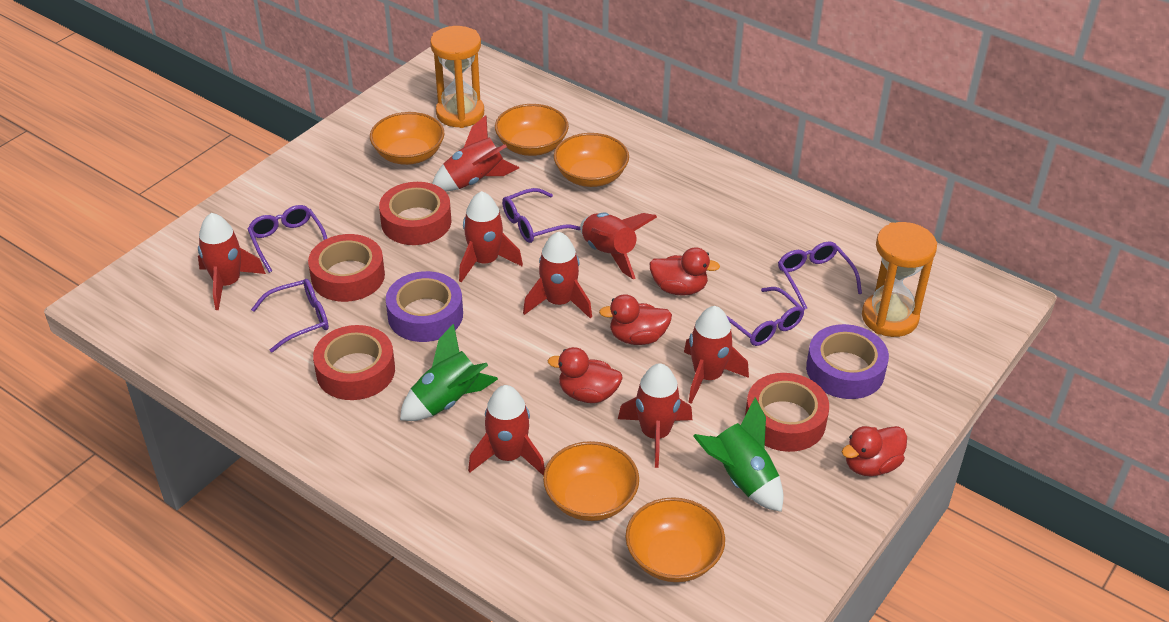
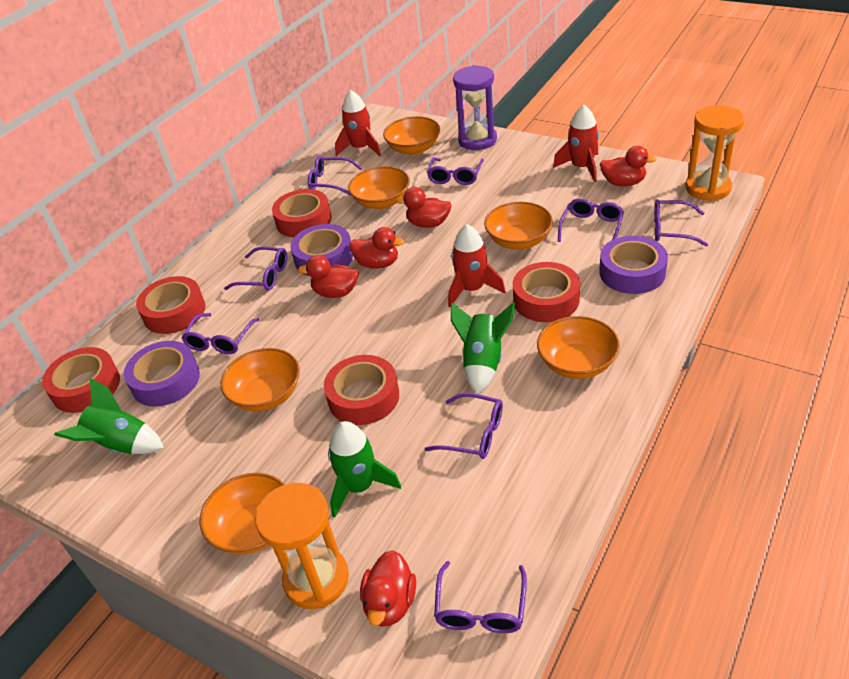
green rocket: 2 -> 3
orange bowl: 5 -> 6
purple glasses: 5 -> 8
purple hourglass: 0 -> 1
purple tape: 2 -> 3
red duck: 4 -> 5
red rocket: 8 -> 3
red tape: 4 -> 5

